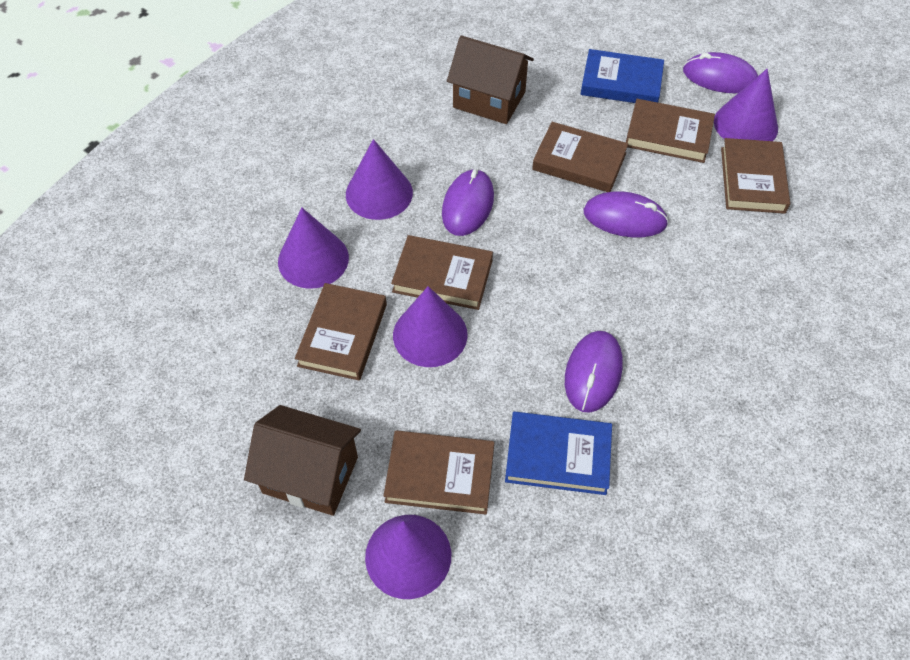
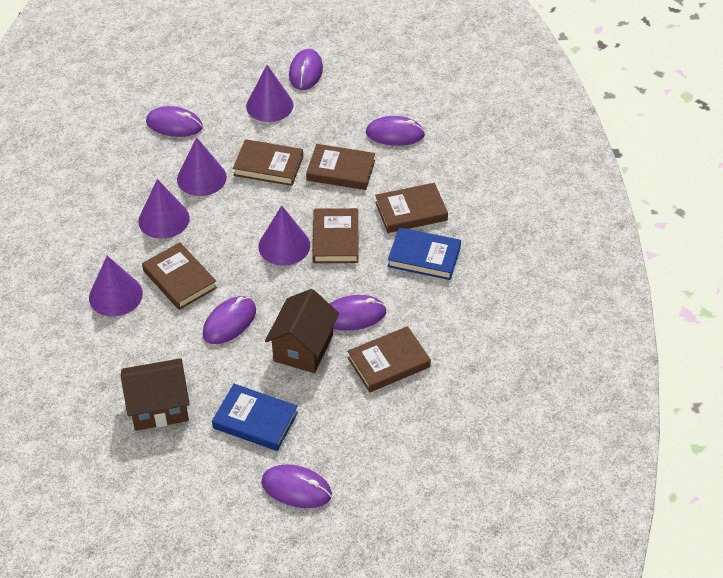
purple mouse: 4 -> 6

